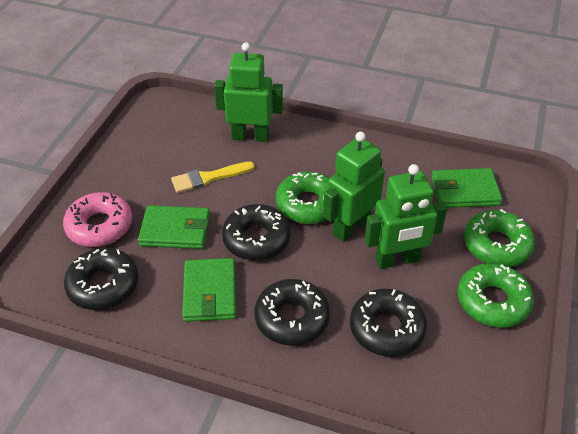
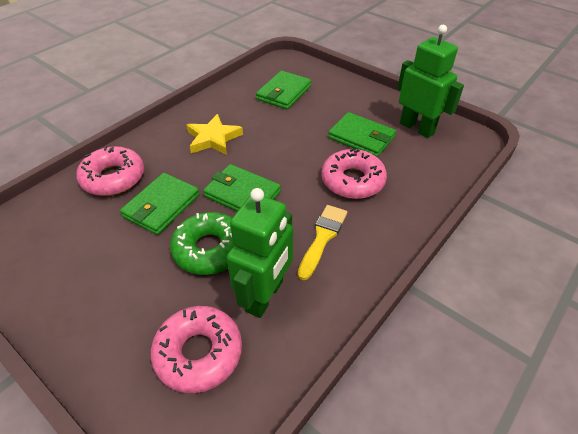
black donut: 4 -> 0
green donut: 3 -> 1
green robot: 3 -> 2
green wallet: 3 -> 4
pink donut: 1 -> 3
yellow star: 0 -> 1

